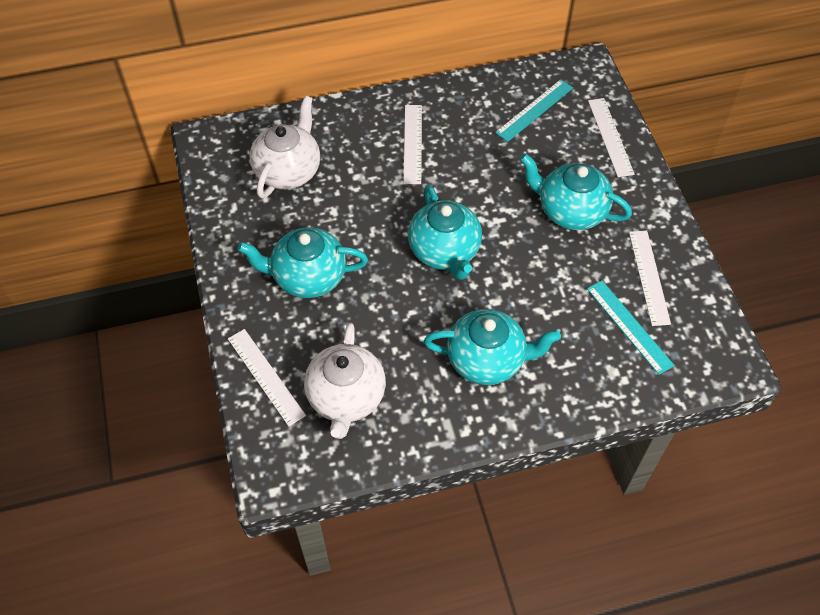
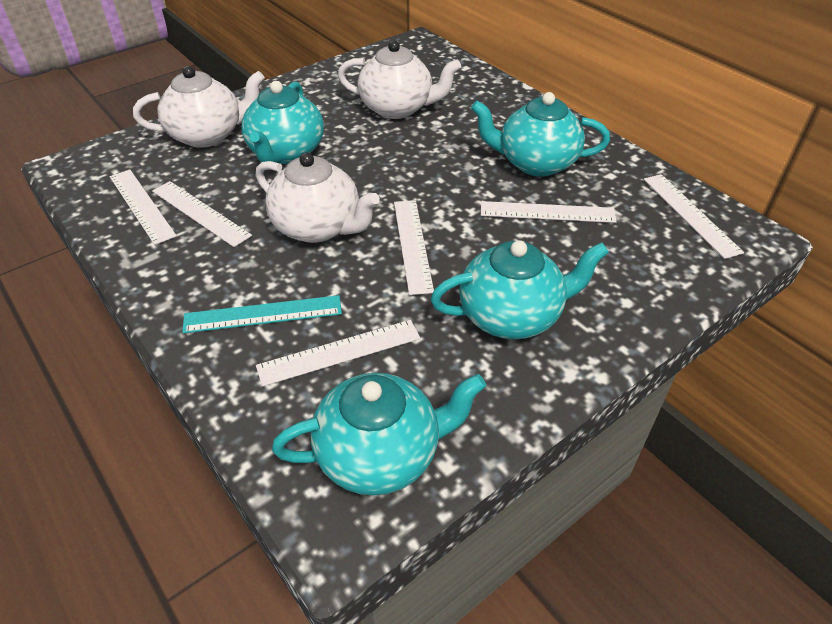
turquoise ruler: 2 -> 1
white ruler: 4 -> 6
white teapot: 2 -> 3

